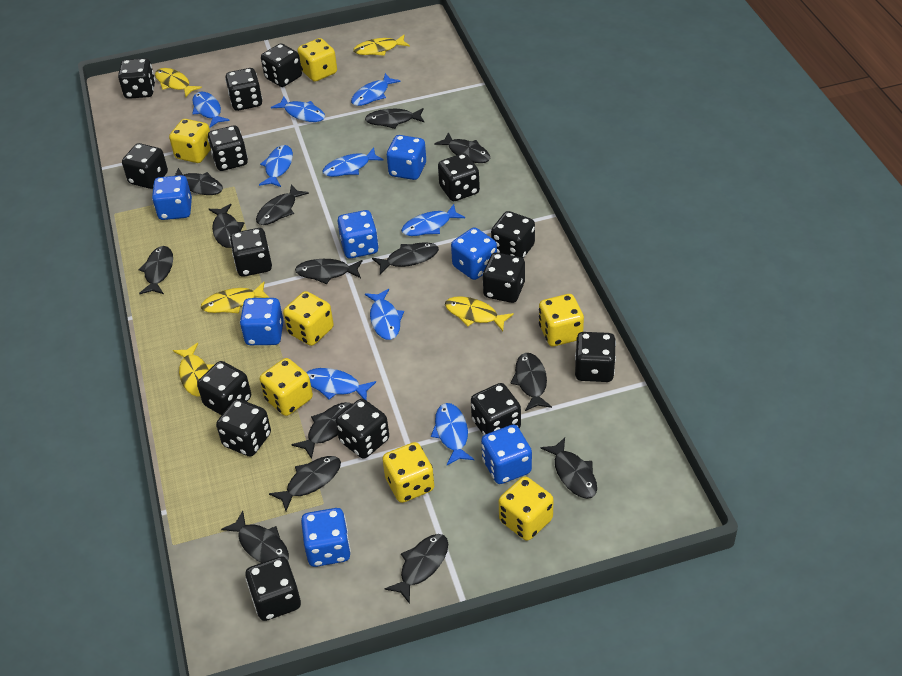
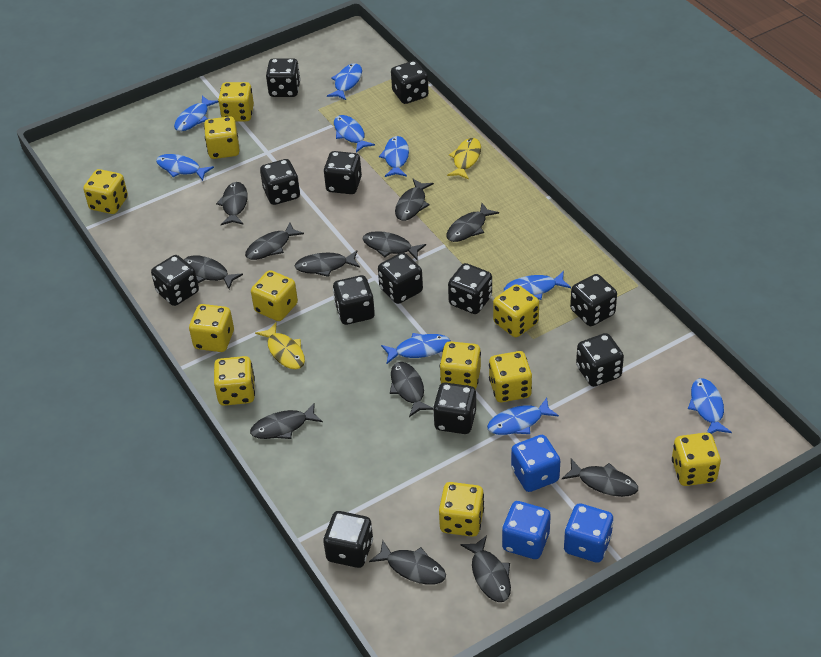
black dice: 15 -> 12
black fish: 14 -> 12
blue dice: 7 -> 3
yellow dice: 7 -> 11
yellow fish: 5 -> 2

